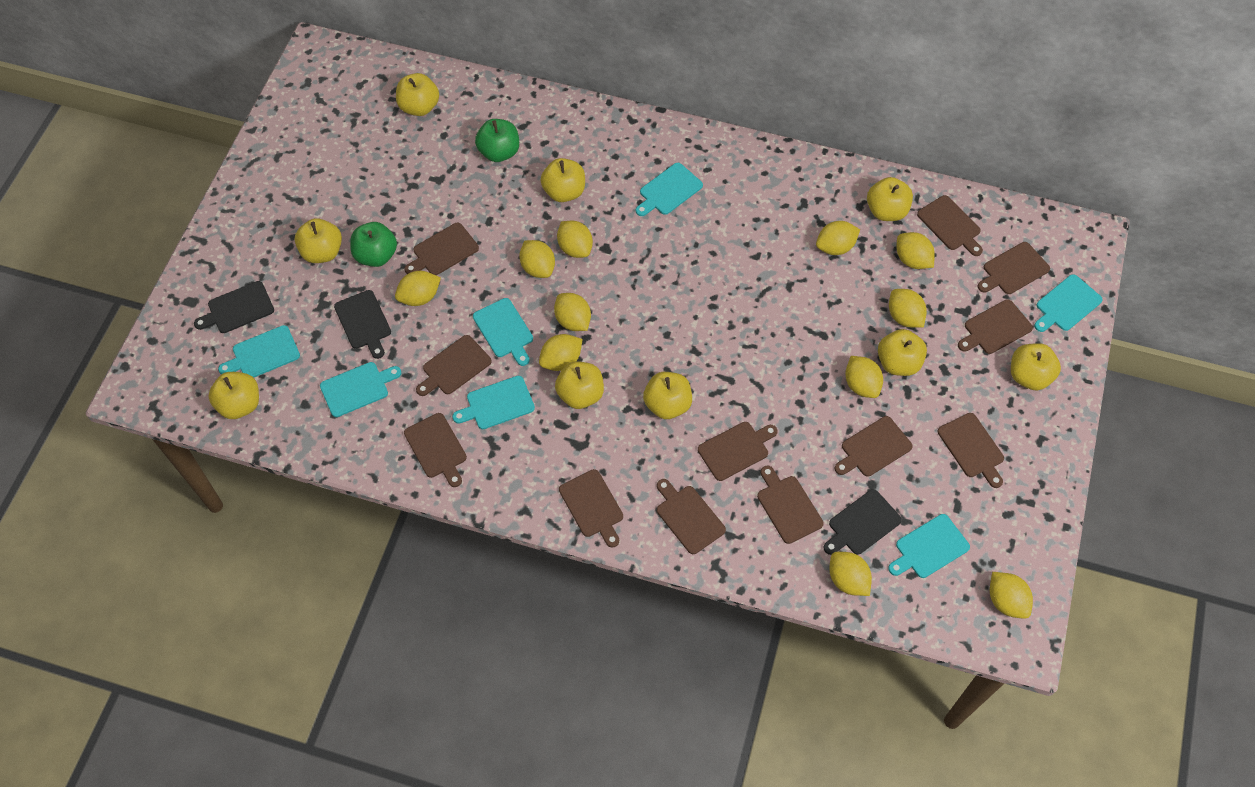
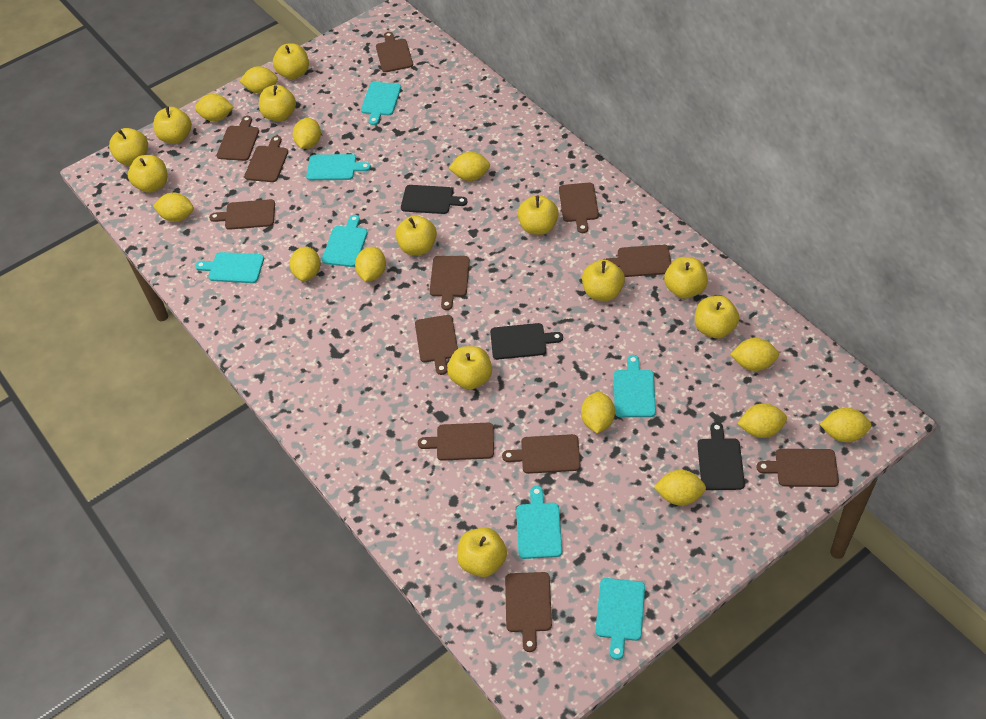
green apple: 2 -> 0
yellow apple: 9 -> 12
yellow lemon: 11 -> 12

